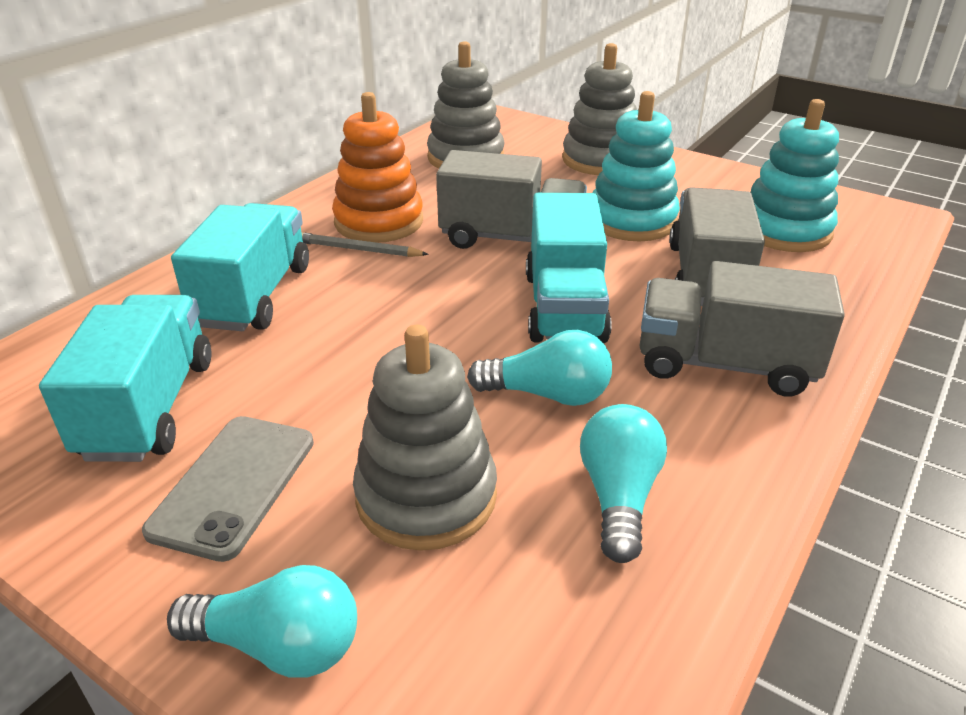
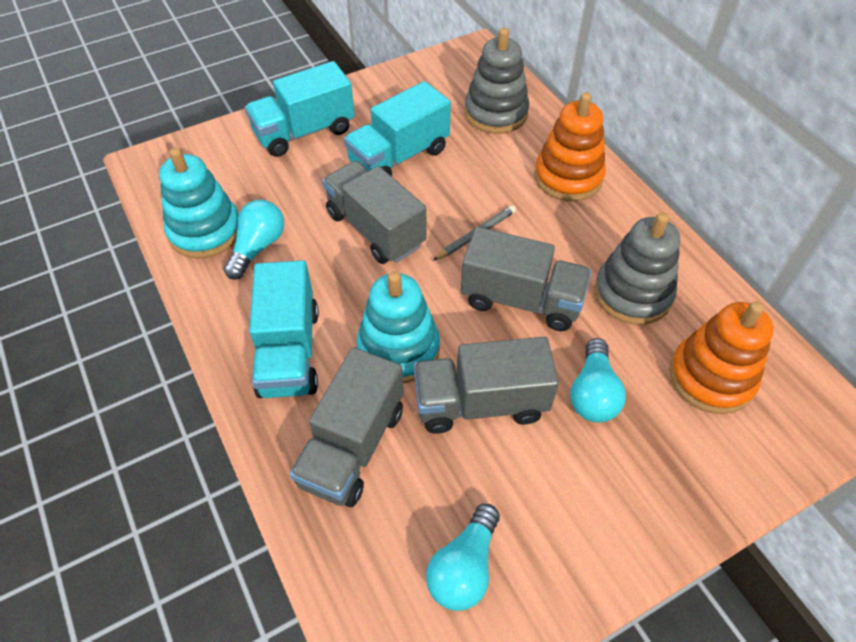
grey phone: 1 -> 0
grey stacking toy: 3 -> 2
grey truck: 3 -> 4
orange stacking toy: 1 -> 2

